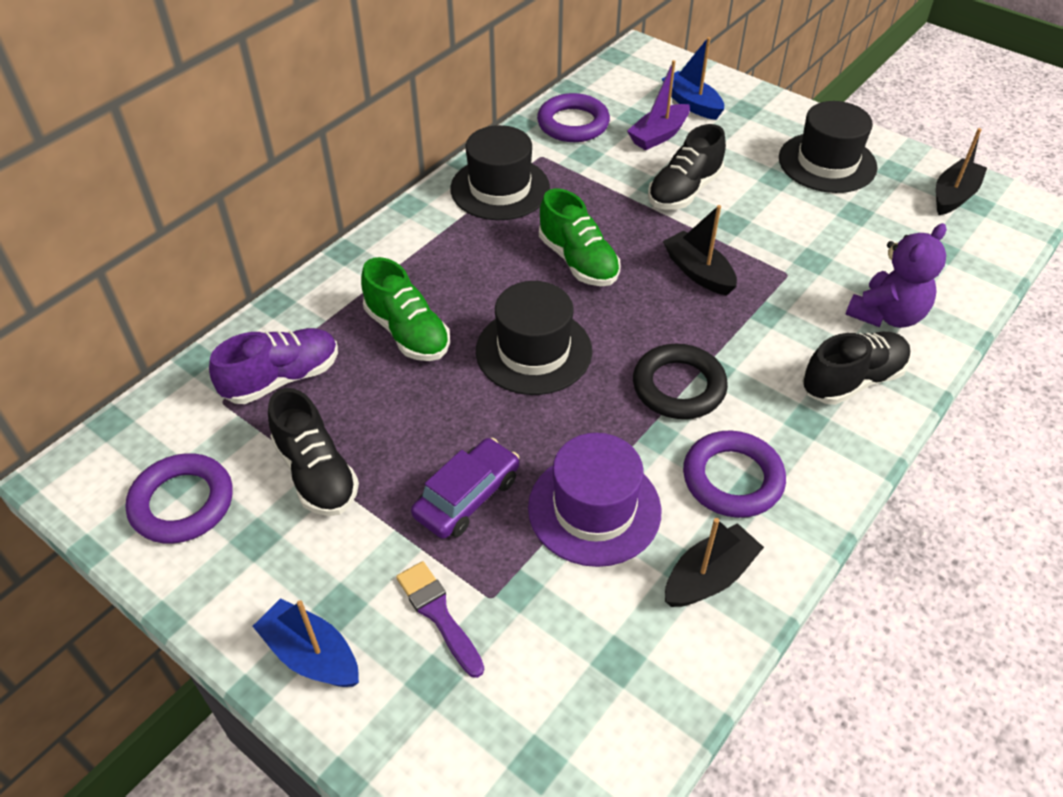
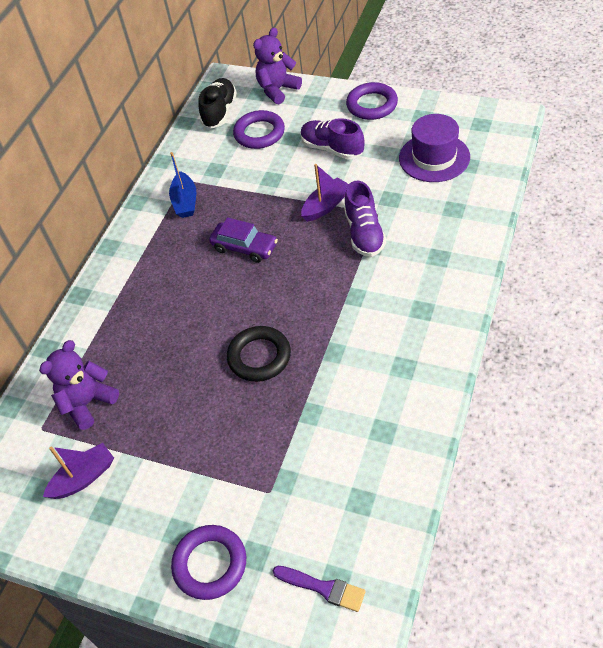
black boat: 3 -> 0
black hat: 3 -> 0
black shoe: 3 -> 1
blue boat: 2 -> 1
green shoe: 2 -> 0
purple boat: 1 -> 2
purple shoe: 1 -> 2
purple teddy bear: 1 -> 2

